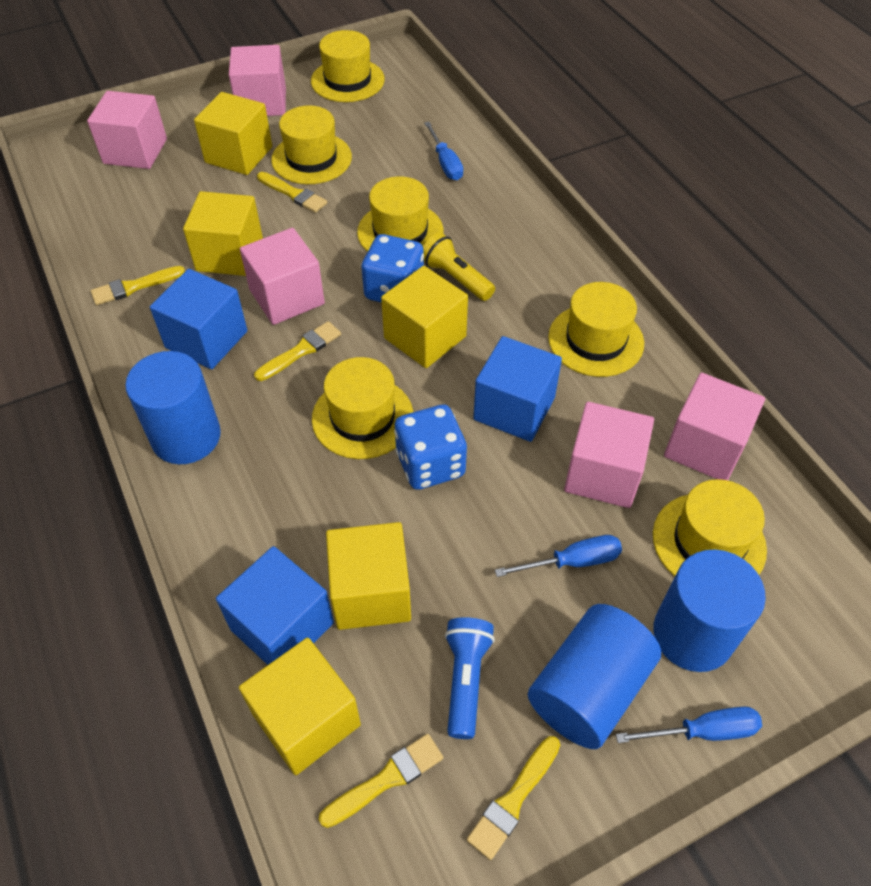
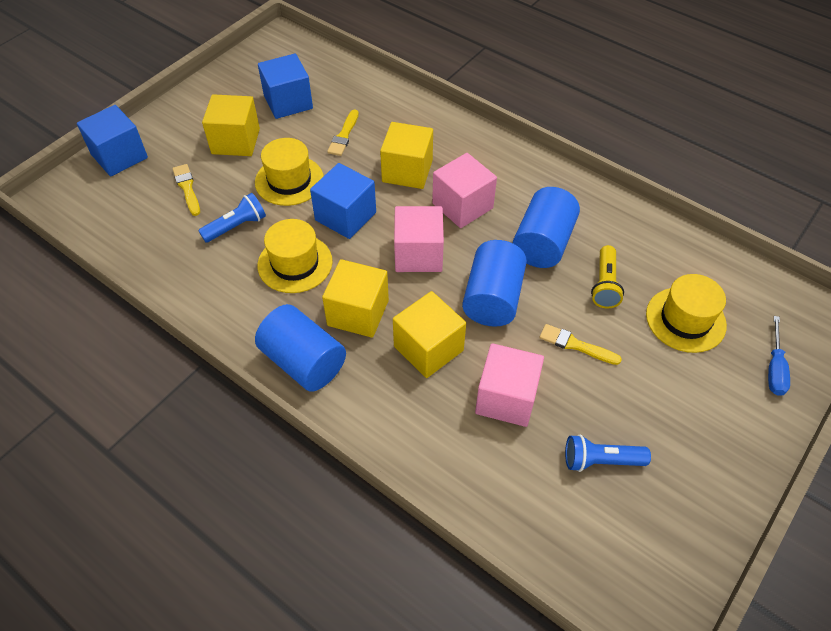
blue dice: 2 -> 0
blue flashlight: 1 -> 2
blue screwdriver: 3 -> 1
pink cube: 5 -> 3
yellow brush: 5 -> 3
yellow cube: 5 -> 4
yellow hat: 6 -> 3

